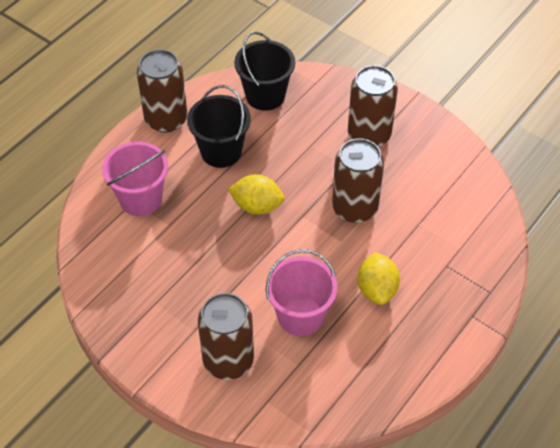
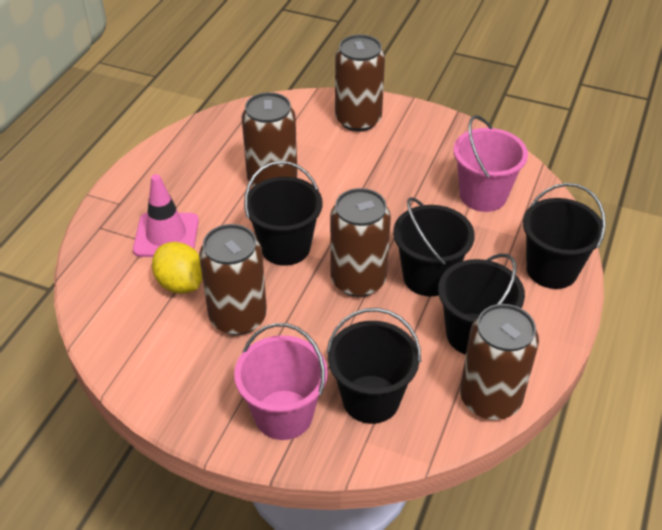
black bucket: 2 -> 5
brown can: 4 -> 5
pink traffic cone: 0 -> 1
yellow lemon: 2 -> 1

